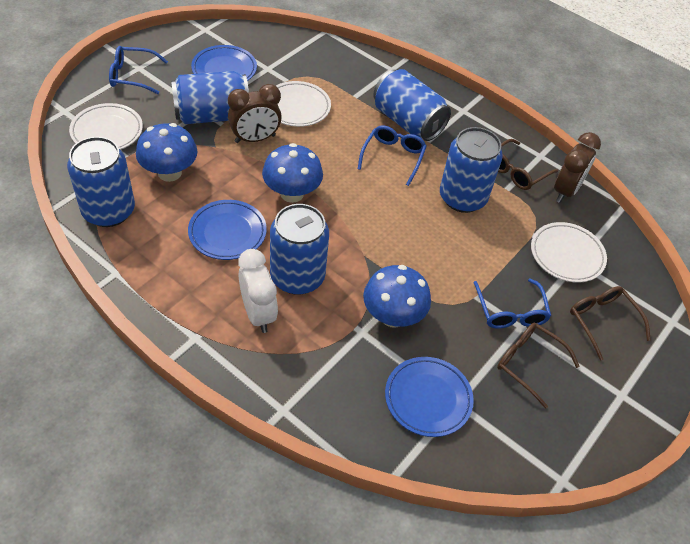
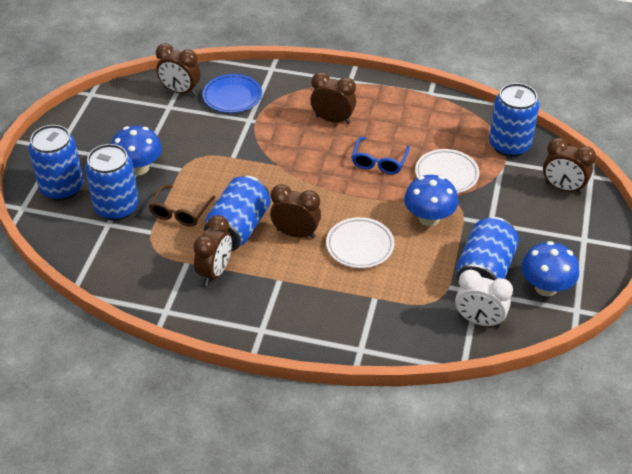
blue glasses: 3 -> 1
blue plate: 3 -> 1
brown clock: 2 -> 5
brown glasses: 3 -> 1
white plate: 3 -> 2

